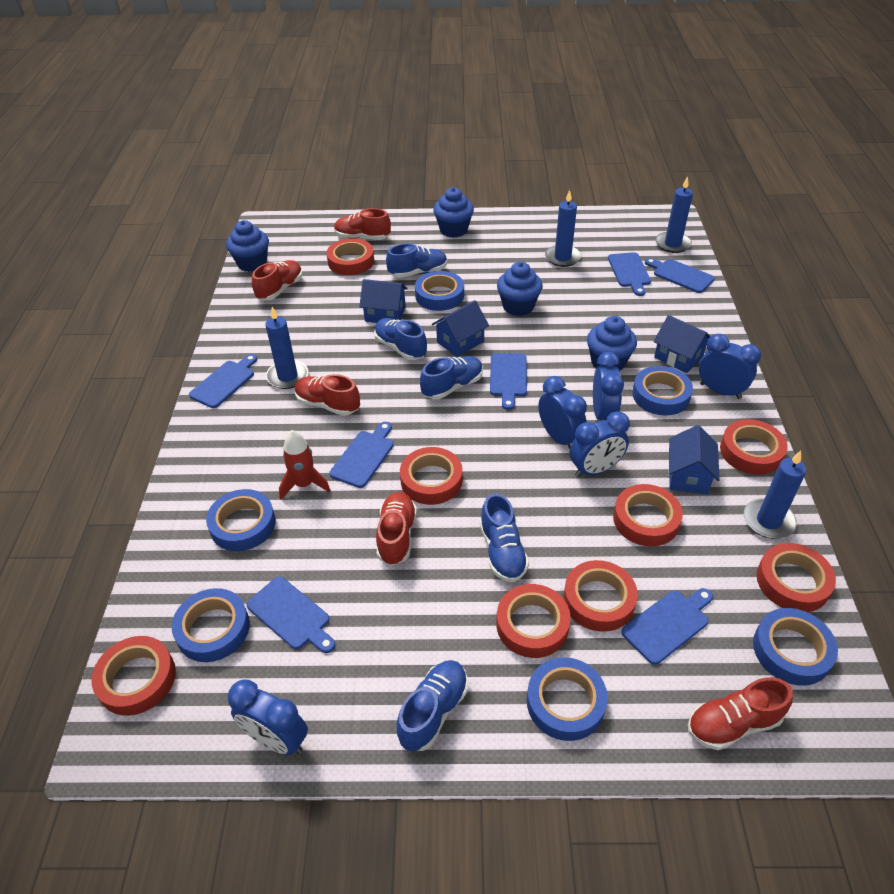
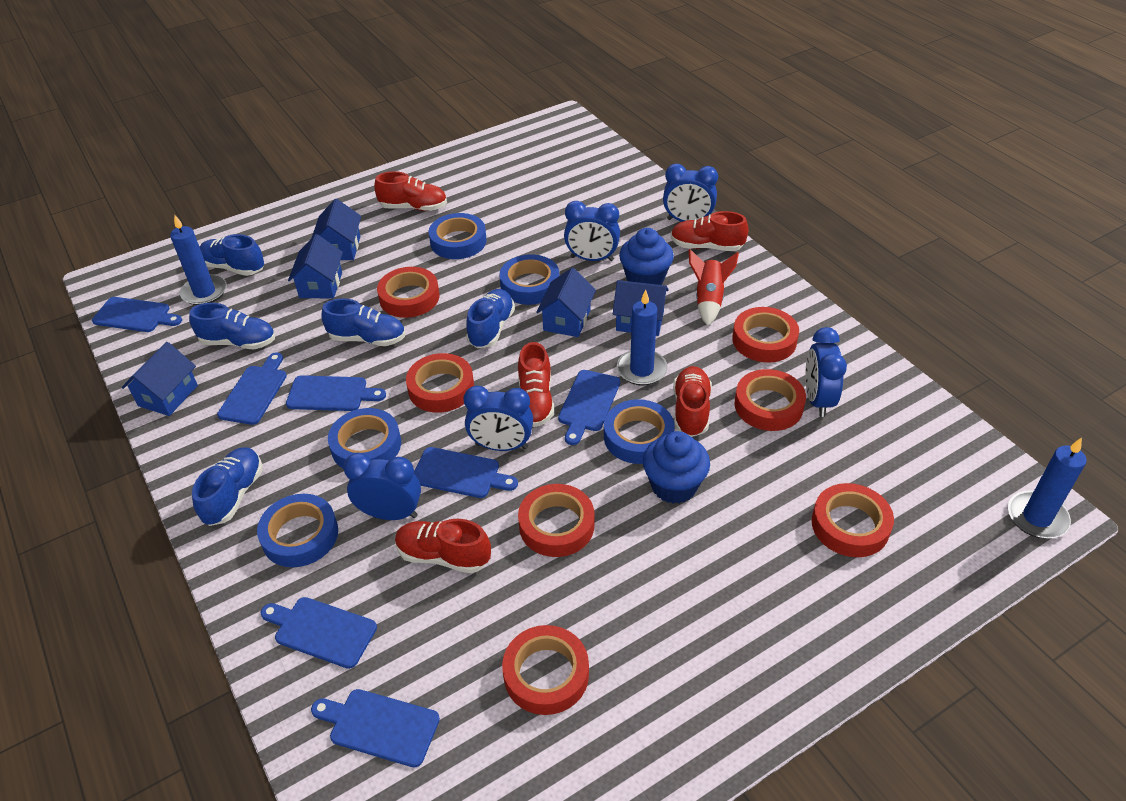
blue candle: 4 -> 3
blue cupcake: 4 -> 2
blue house: 4 -> 5
blue tape: 6 -> 5
red tape: 8 -> 7

